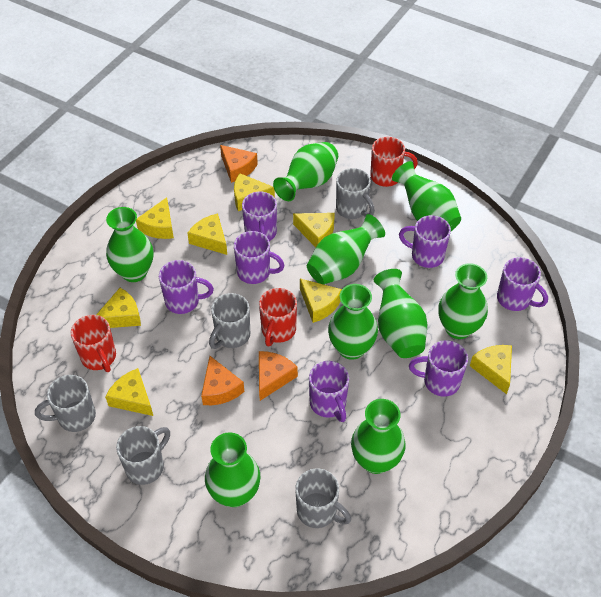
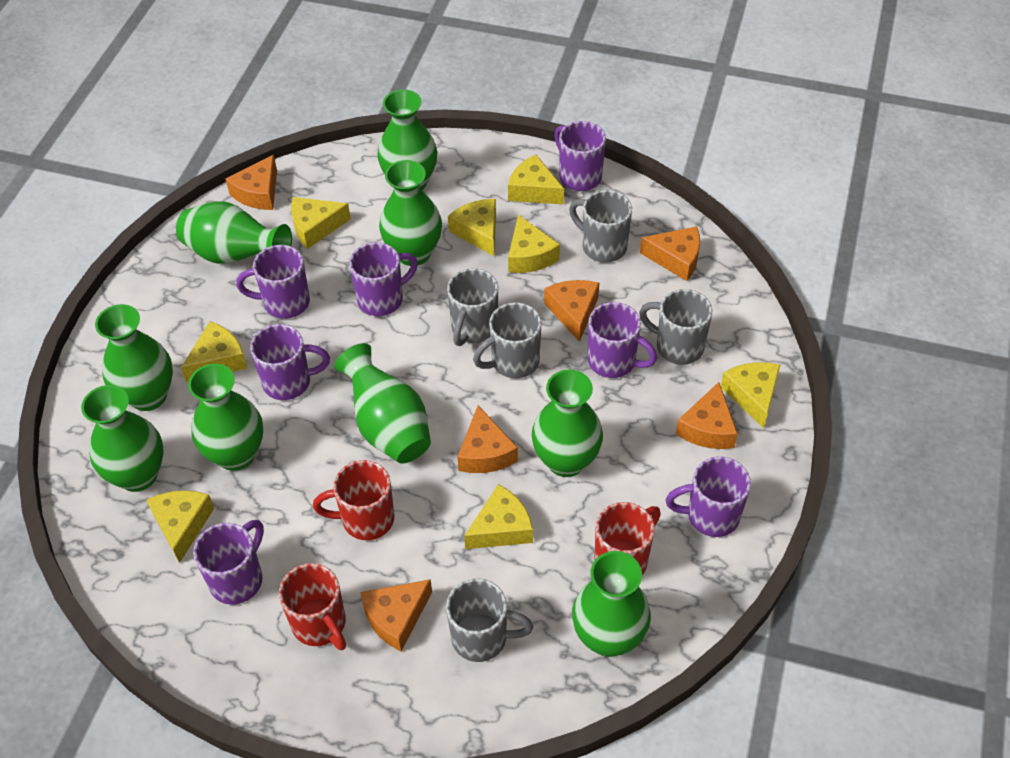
orange cheese: 3 -> 6

